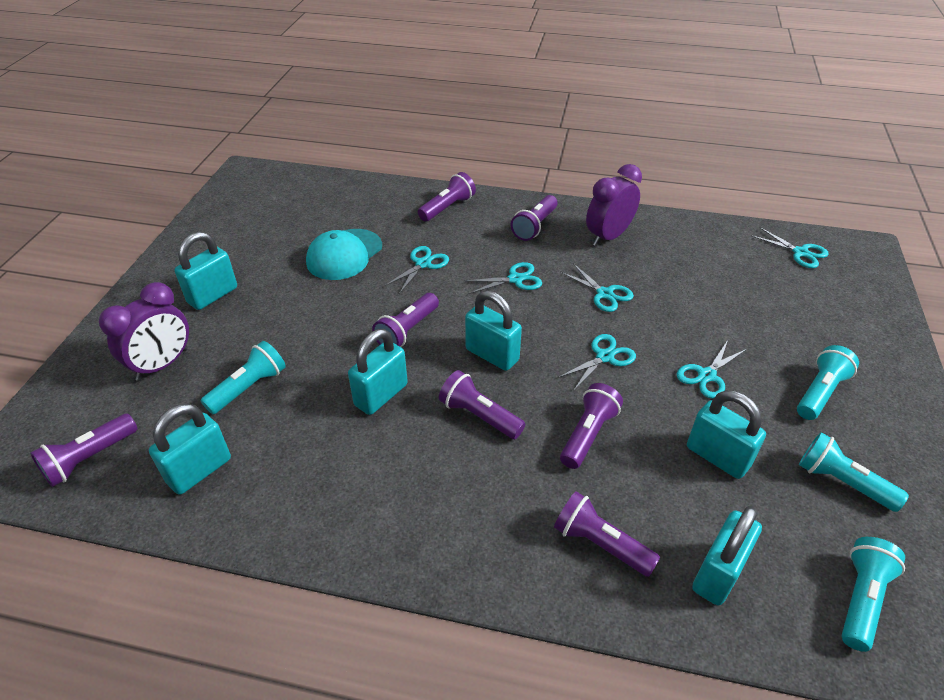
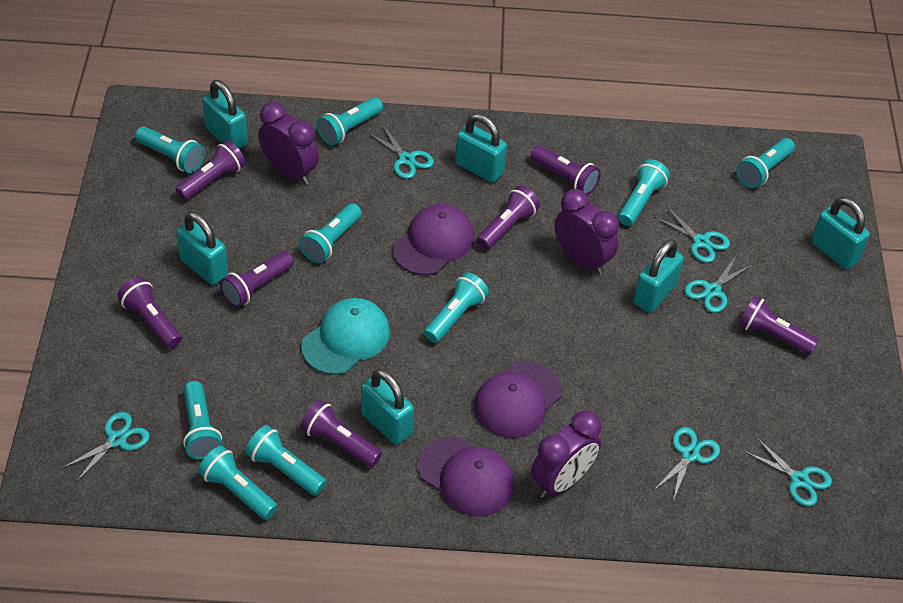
purple cap: 0 -> 3
purple clock: 2 -> 3
turquoise flashlight: 4 -> 9

